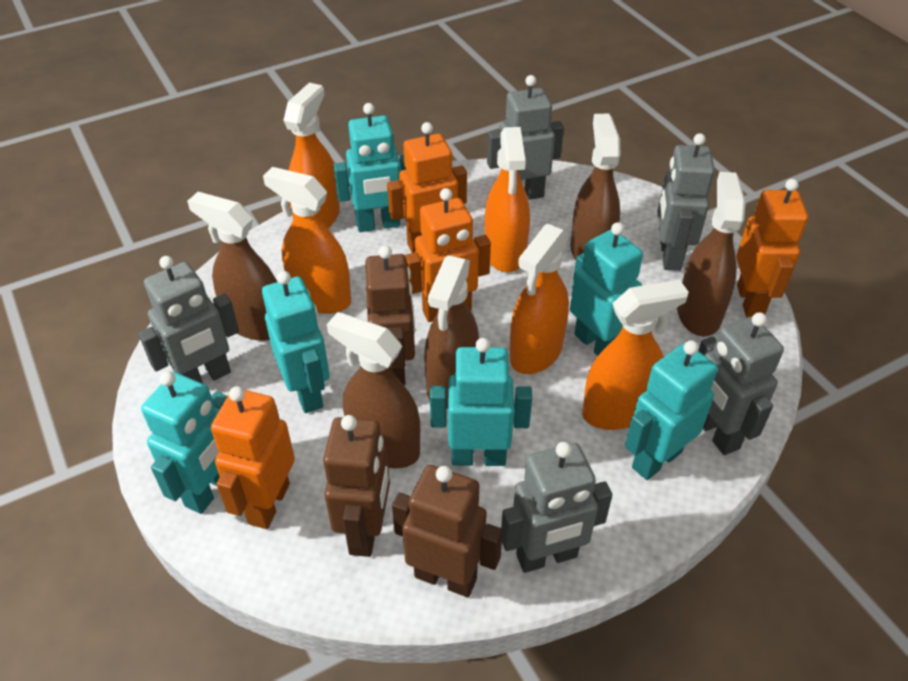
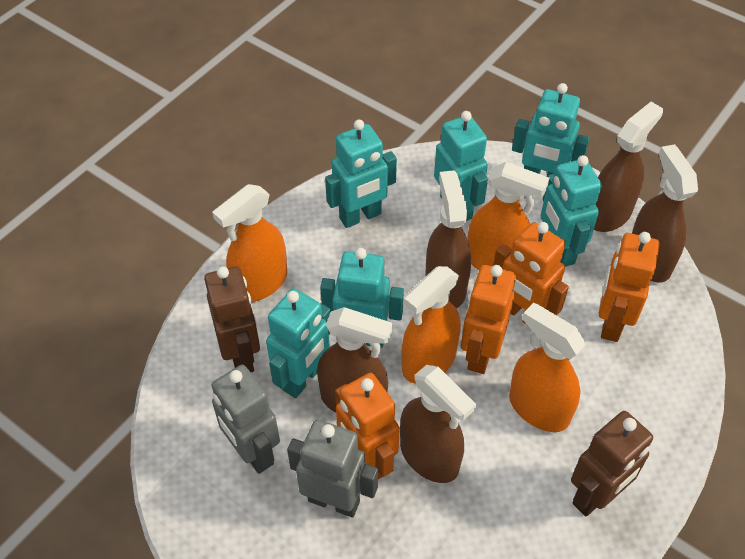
brown robot: 3 -> 2
grey robot: 5 -> 2
orange spray bottle: 5 -> 4

